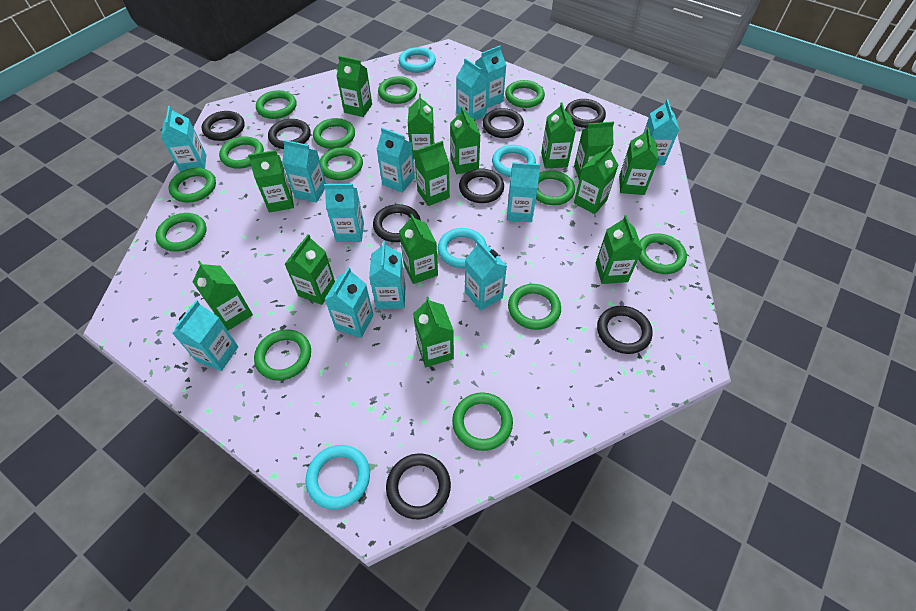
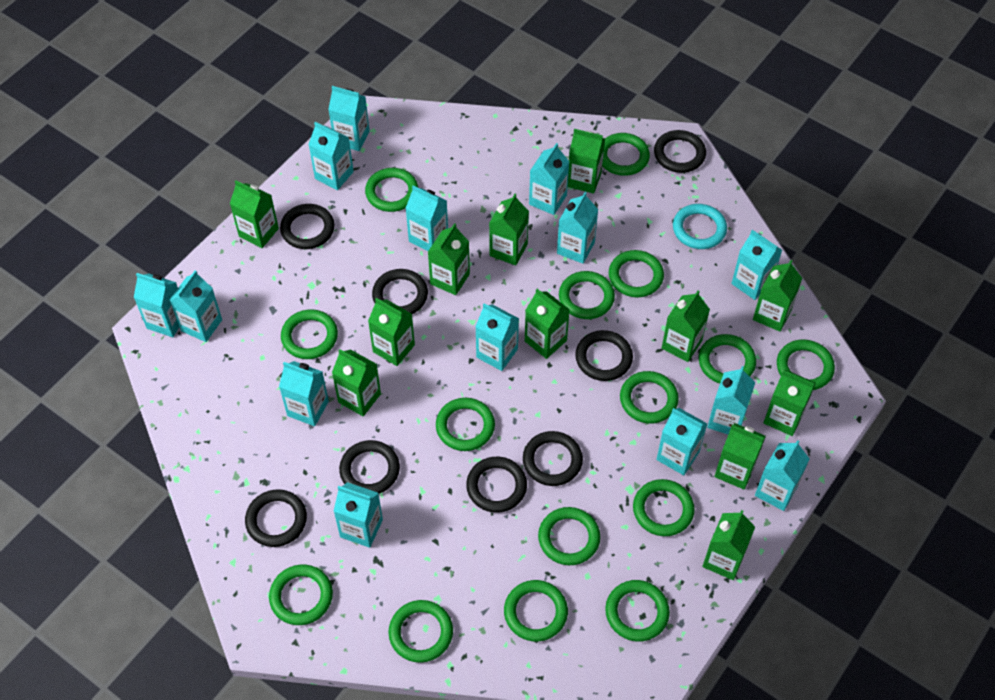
green carton: 14 -> 12
green ring: 13 -> 15
turquoise carton: 12 -> 14
turquoise ring: 4 -> 1

